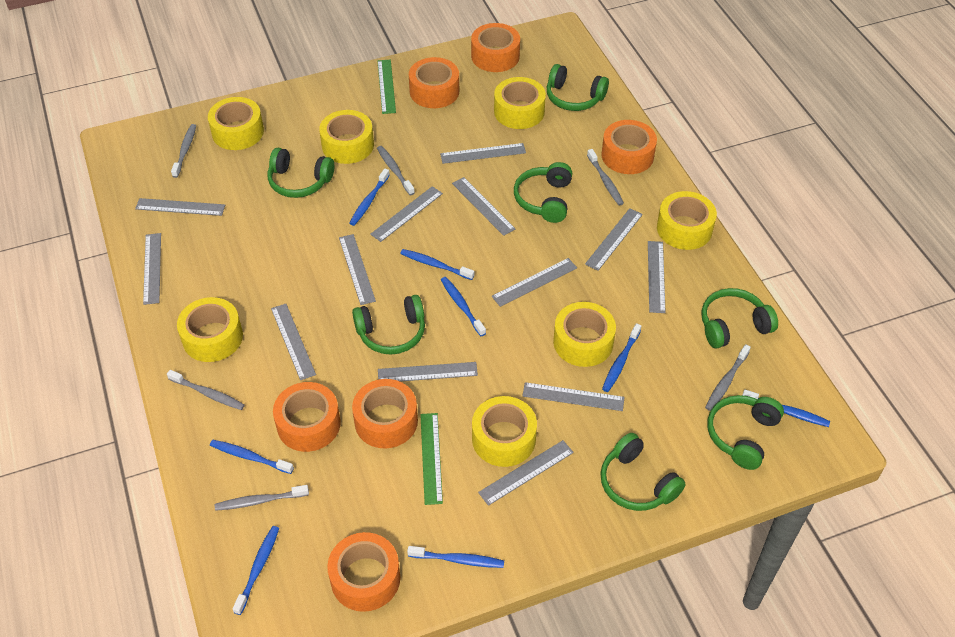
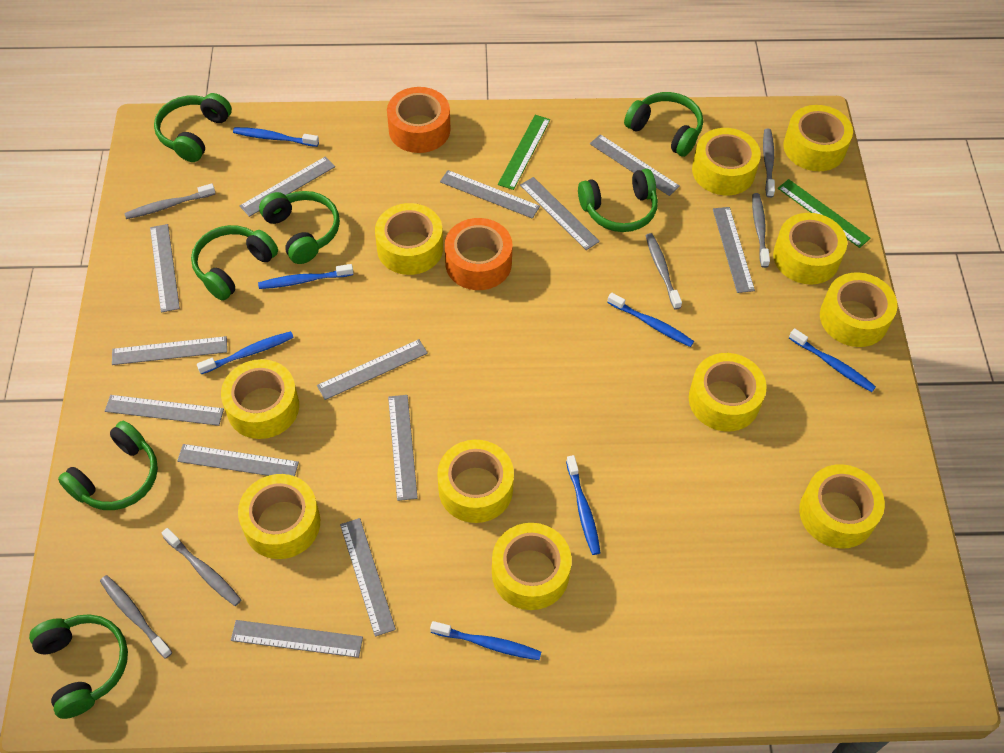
blue toothbrush: 8 -> 7
orange tape: 6 -> 2
yellow tape: 7 -> 11

